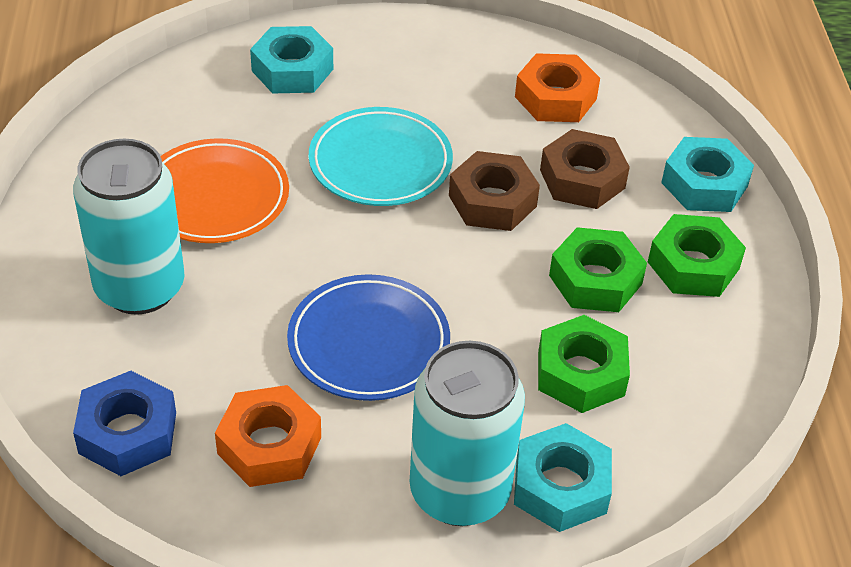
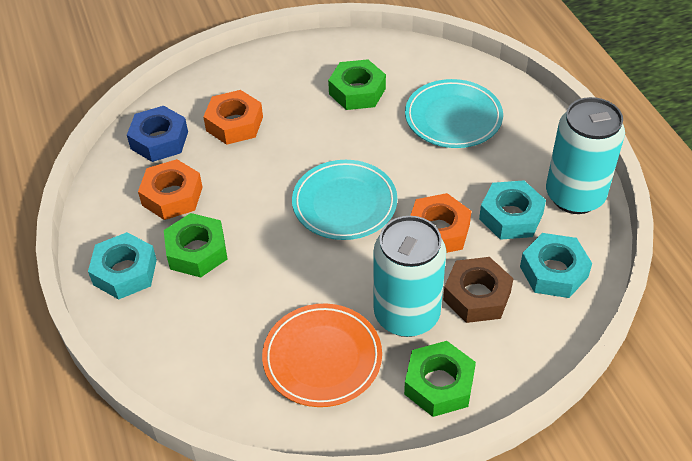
blue plate: 1 -> 0
brown nut: 2 -> 1
orange nut: 2 -> 3
turquoise plate: 1 -> 2

